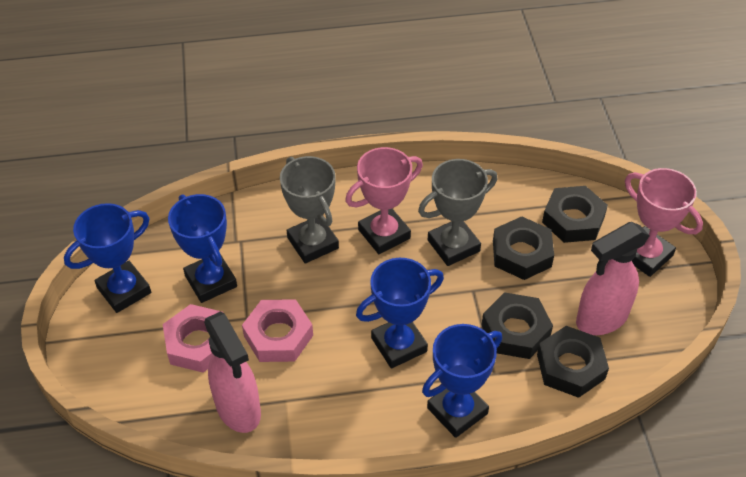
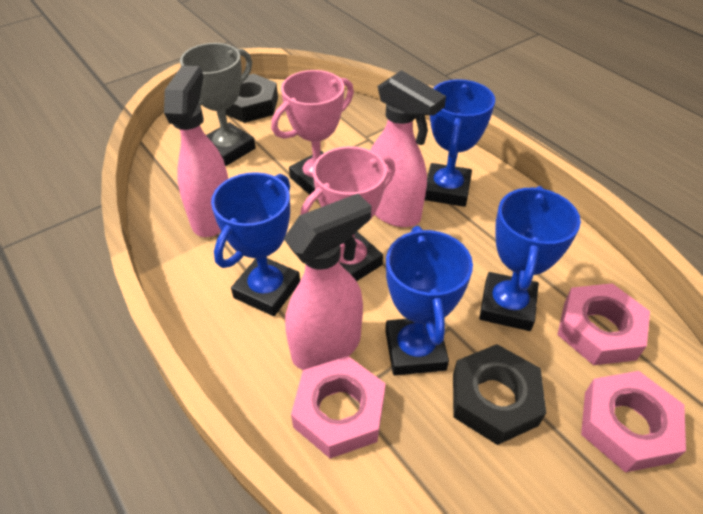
black nut: 4 -> 2
grey trophy: 2 -> 1
pink nut: 2 -> 3
pink spray bottle: 2 -> 3

